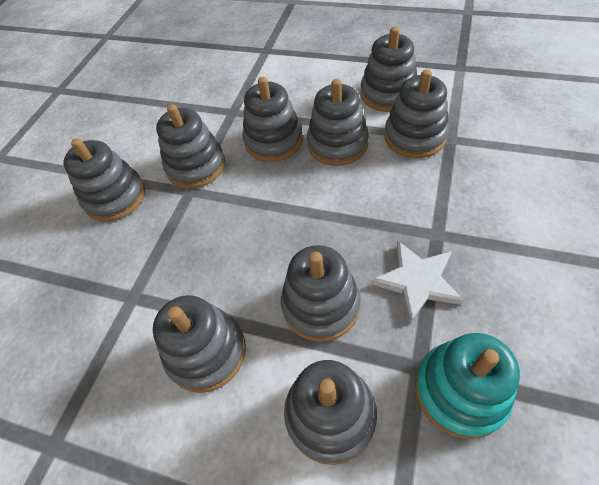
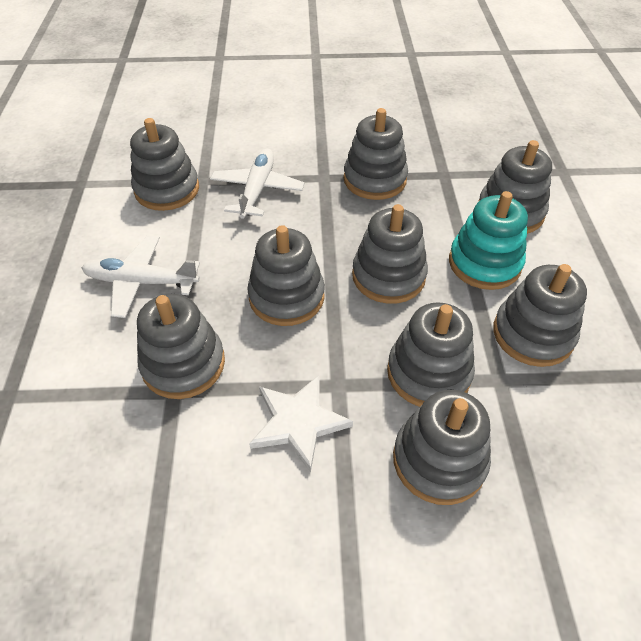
white plane: 0 -> 2

